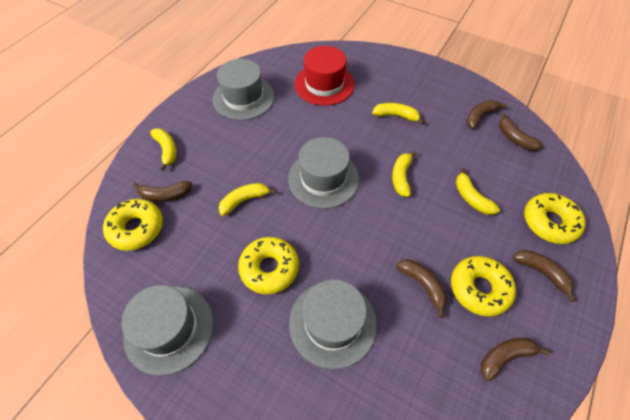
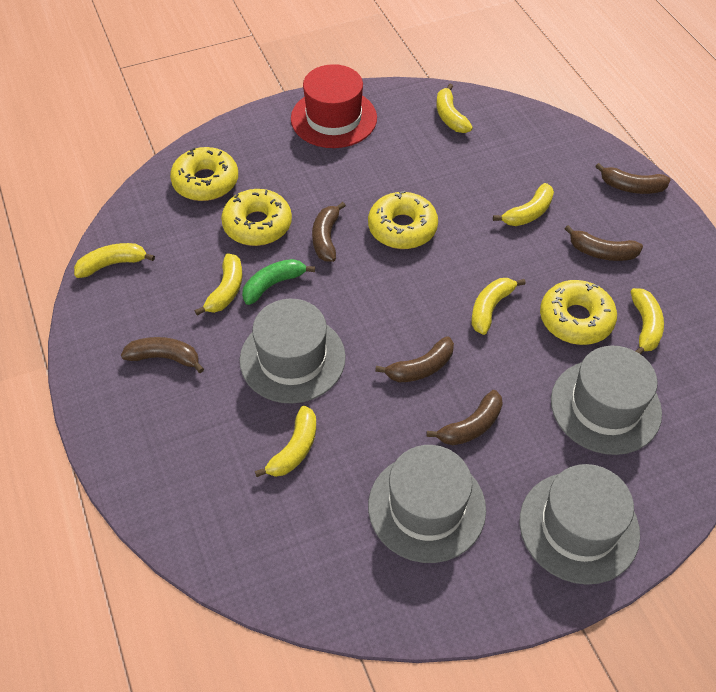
green banana: 0 -> 1
yellow banana: 5 -> 7

